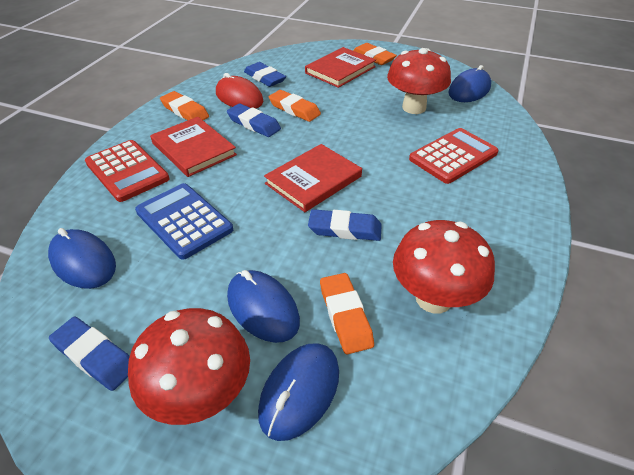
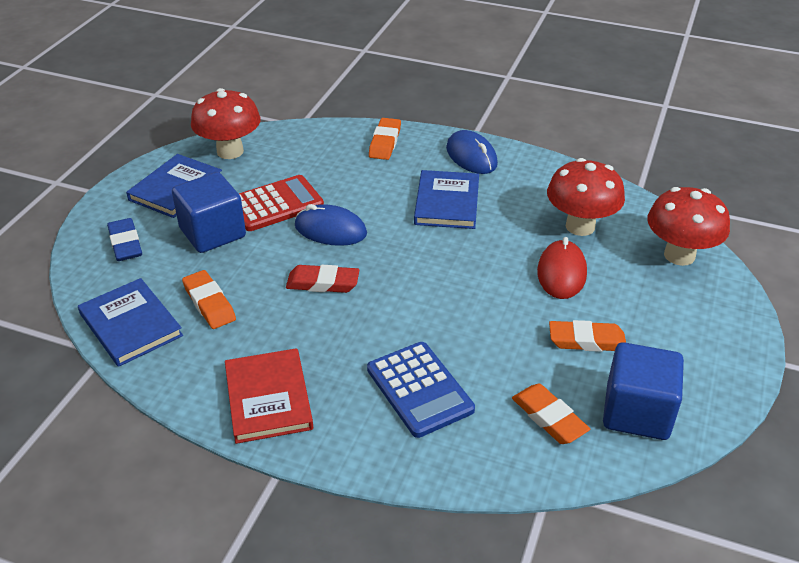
blue book: 0 -> 3
blue cube: 0 -> 2
blue eraser: 4 -> 1
blue mouse: 4 -> 2
red book: 3 -> 1
red calculator: 2 -> 1
red eraser: 0 -> 1

